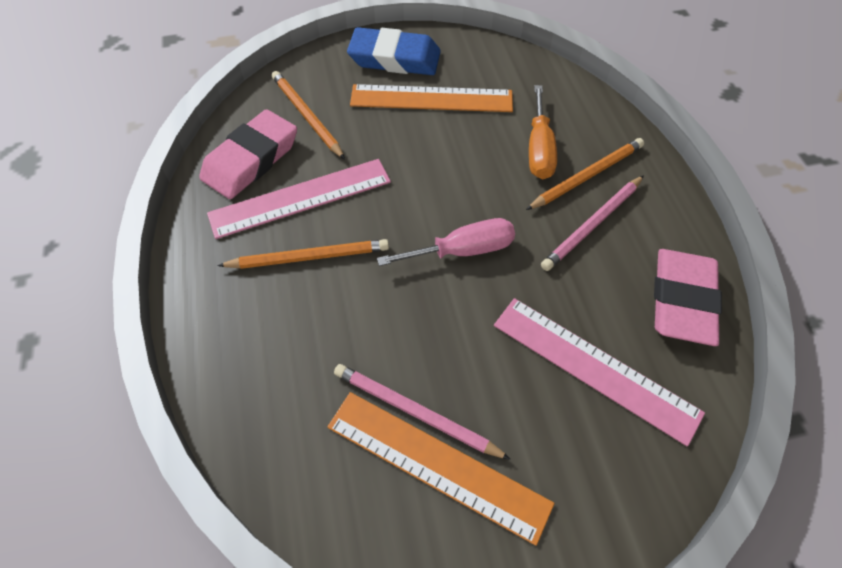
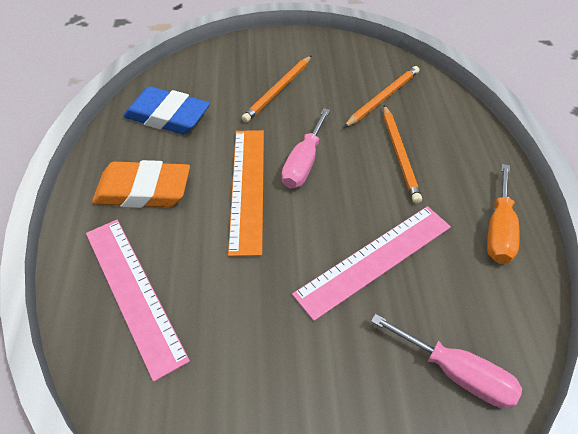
orange eraser: 0 -> 1
orange ruler: 2 -> 1
pink eraser: 2 -> 0
pink pencil: 2 -> 0
pink screwdriver: 1 -> 2

